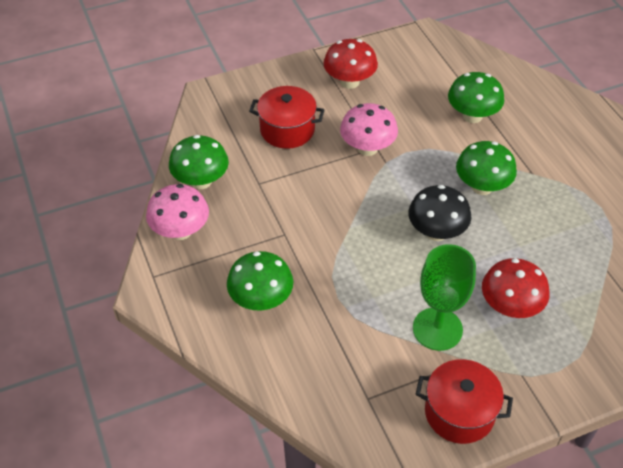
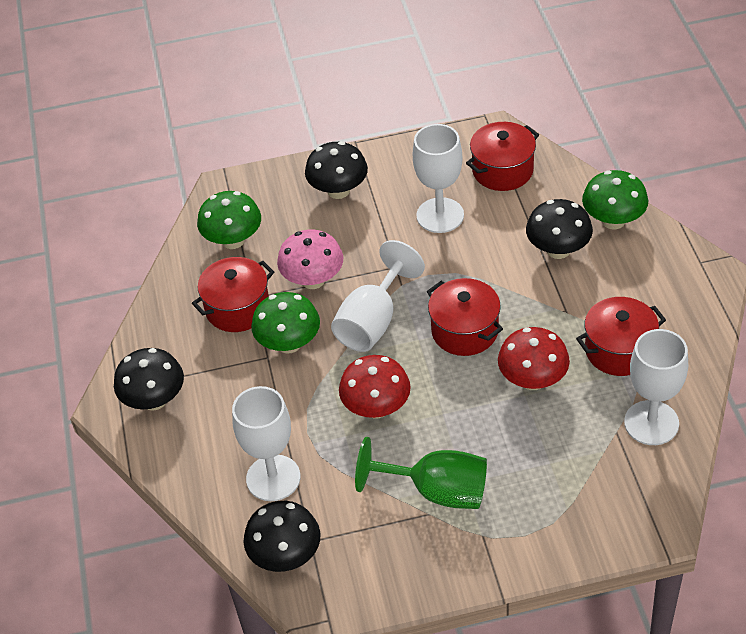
black mushroom: 1 -> 4
green mushroom: 4 -> 3
pink mushroom: 2 -> 1
red pot: 2 -> 4
white goblet: 0 -> 4

